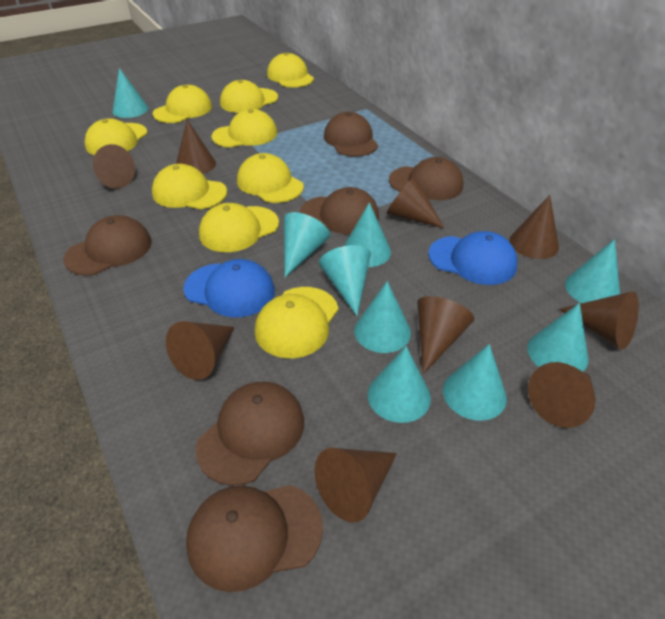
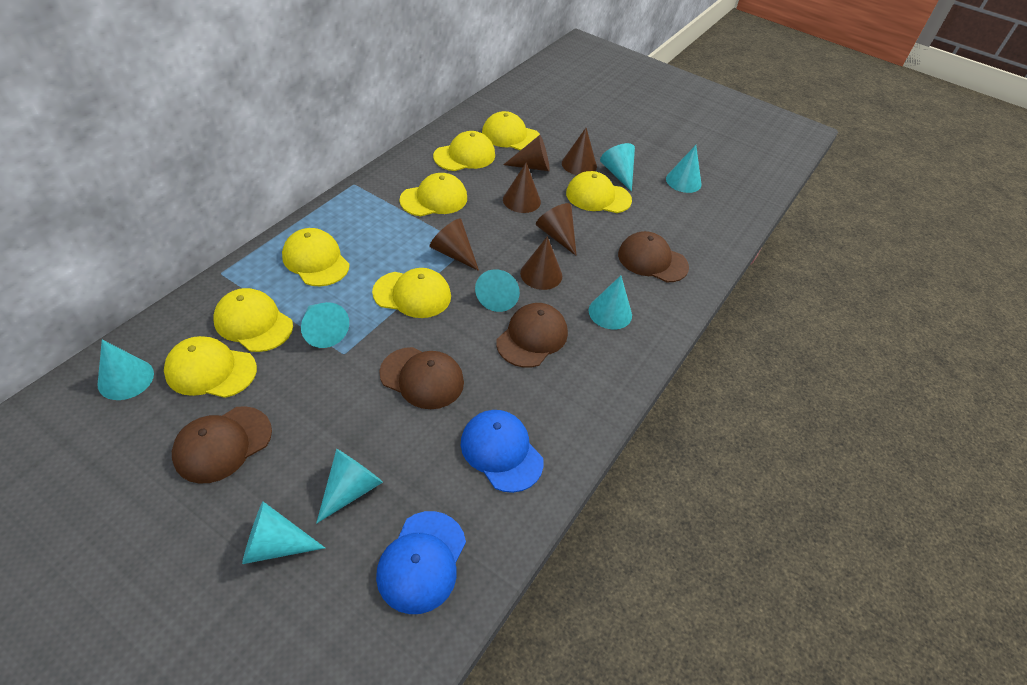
brown cap: 6 -> 4
brown cone: 9 -> 6
turquoise cone: 9 -> 8
yellow cap: 9 -> 8

